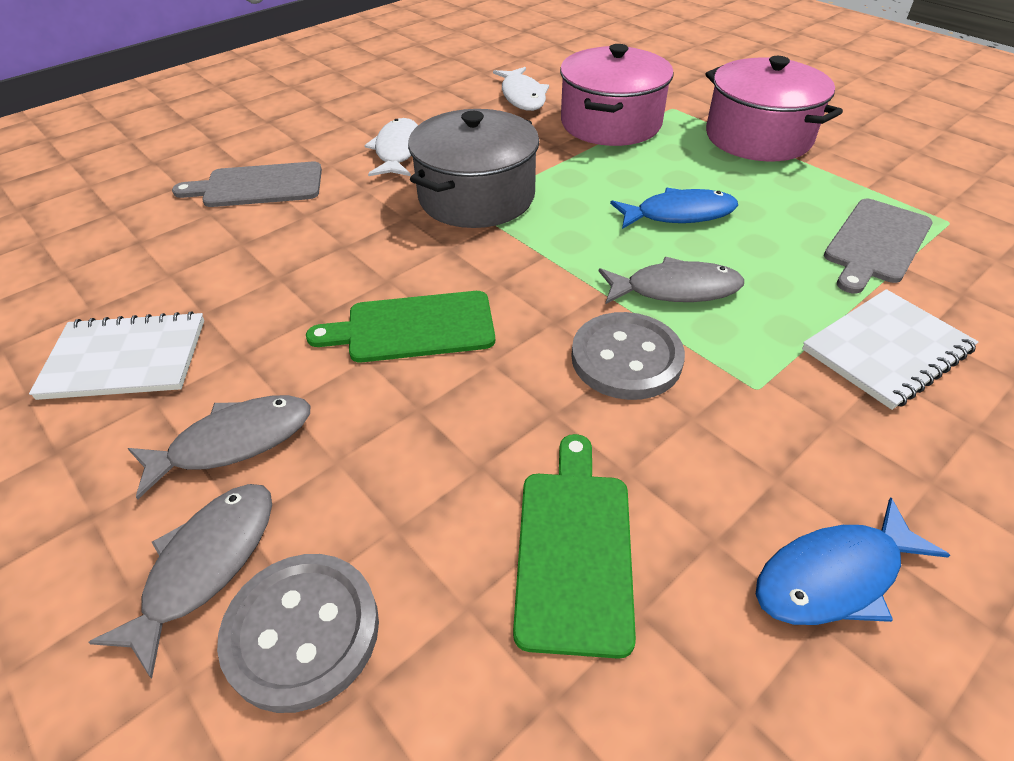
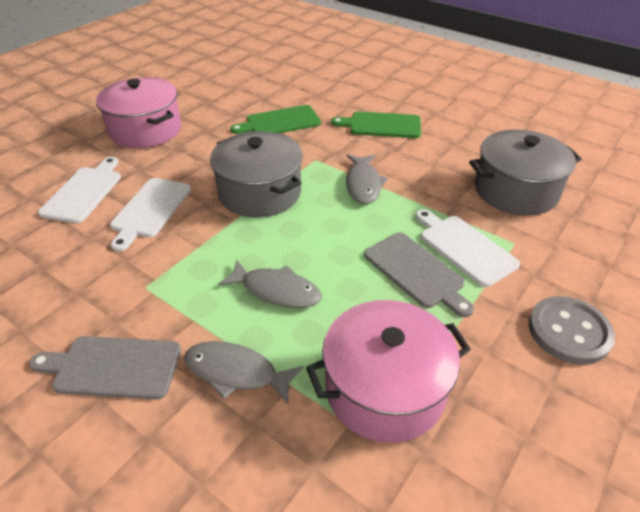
blue fish: 2 -> 0
grey button: 2 -> 1
grey pot: 1 -> 2
white cutting board: 0 -> 3
white fish: 2 -> 0
white notebook: 2 -> 0

